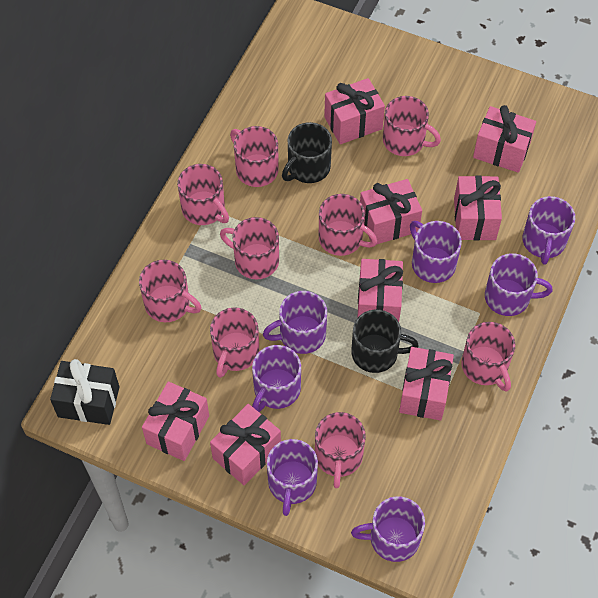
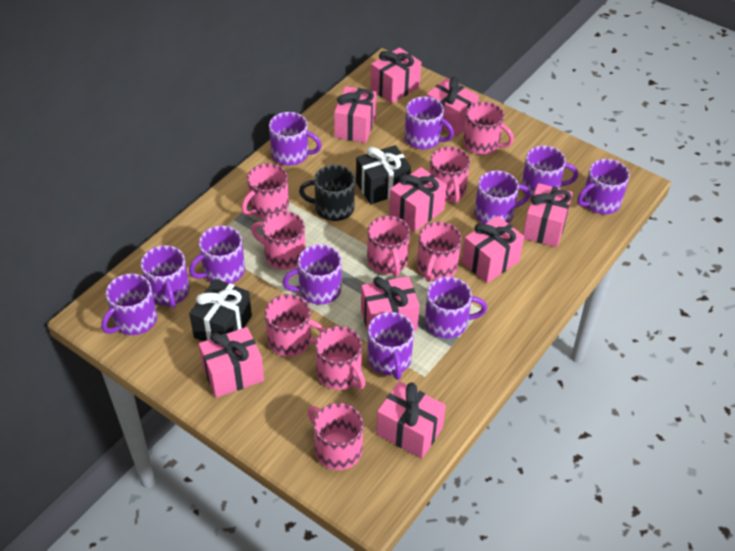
black gift: 1 -> 2
black mug: 2 -> 1
pink gift: 8 -> 9
purple mug: 7 -> 11

